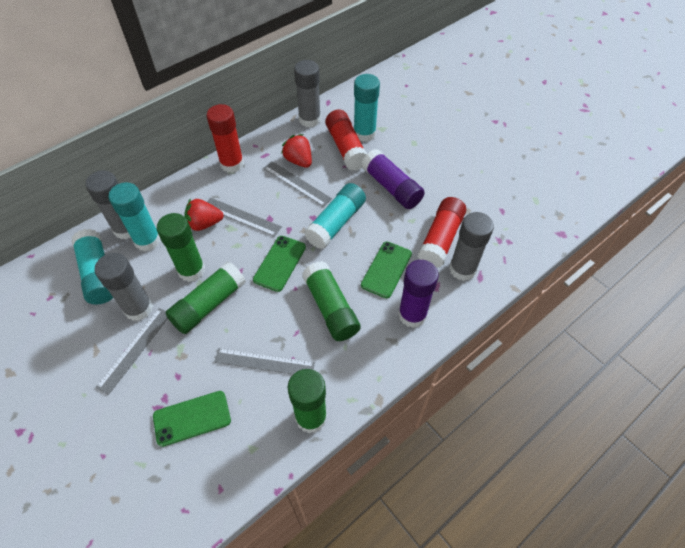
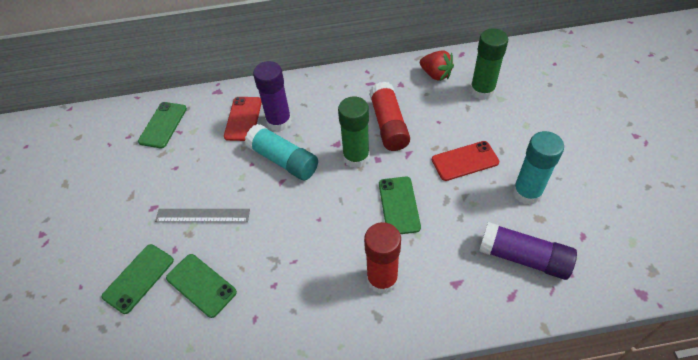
green glue stick: 4 -> 2
green phone: 3 -> 4
grey glue stick: 4 -> 0
grey ruler: 4 -> 1
red glue stick: 3 -> 2
red phone: 0 -> 2
red strawberry: 2 -> 1
turquoise glue stick: 4 -> 2

